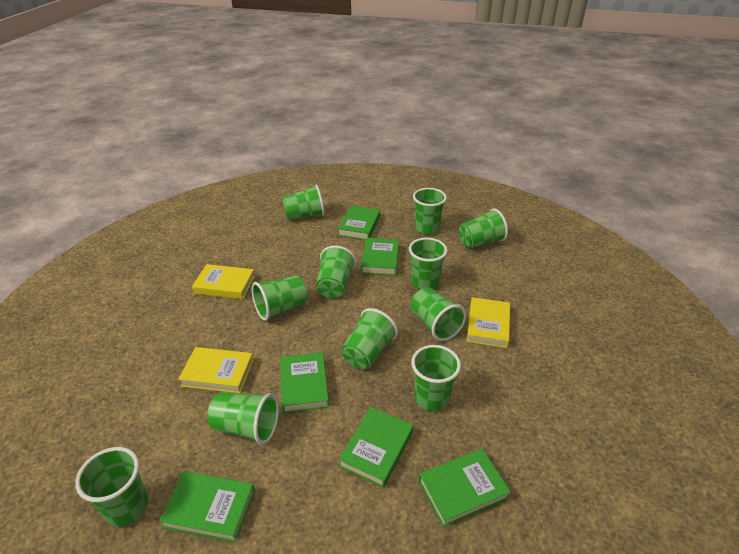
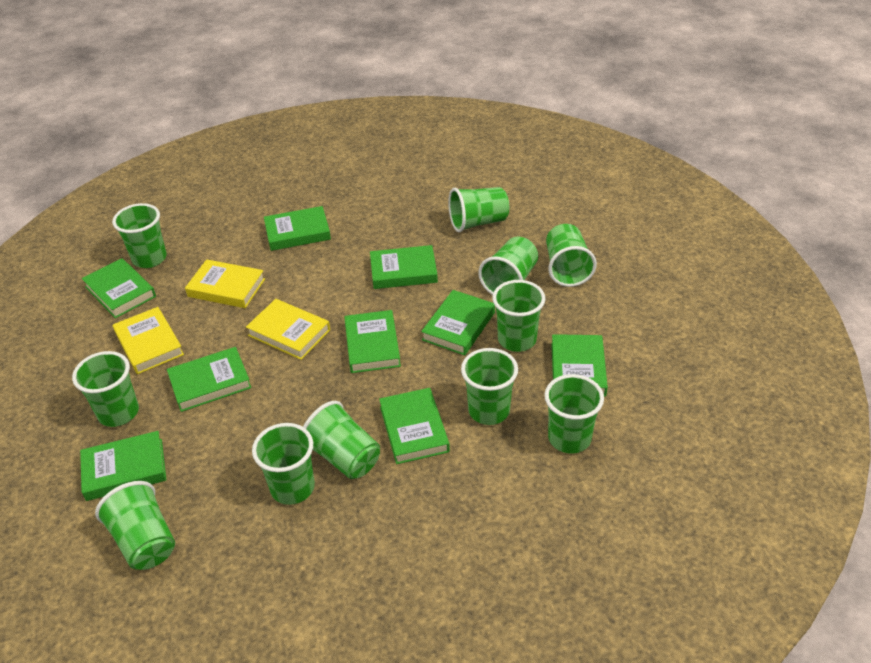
green book: 6 -> 9

